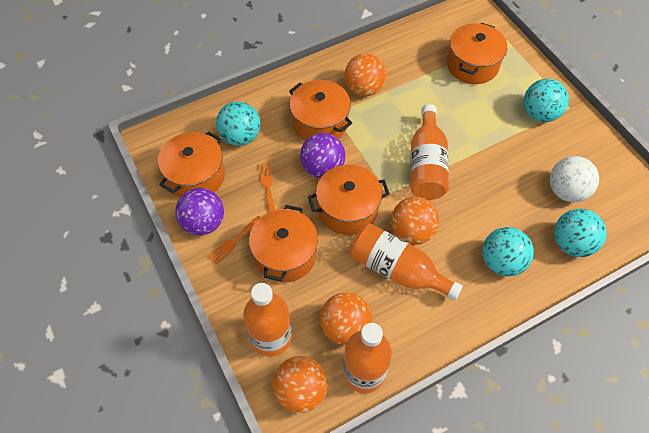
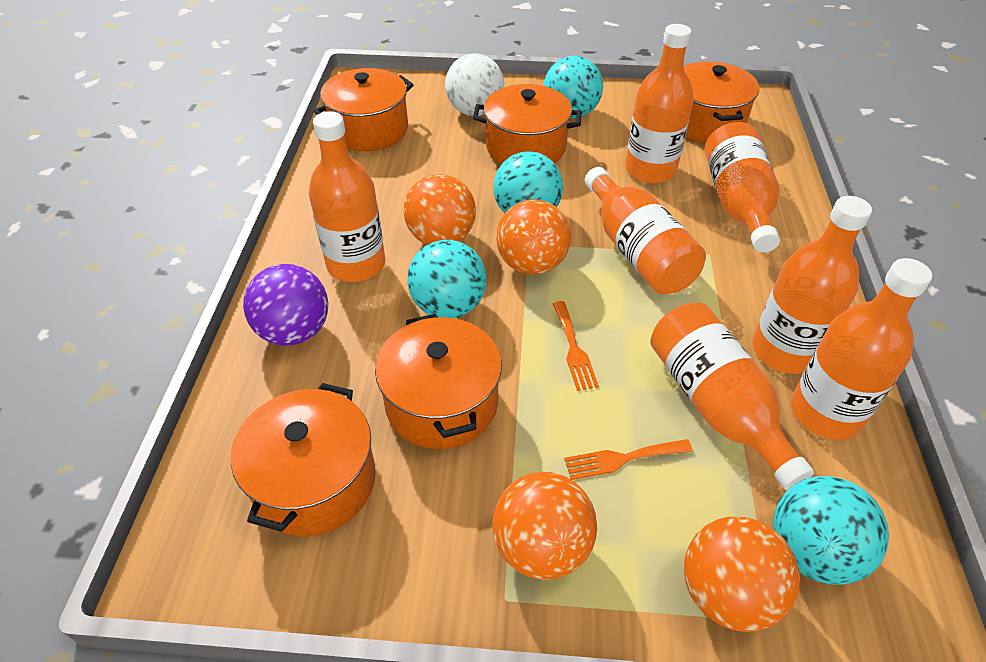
orange bottle: 4 -> 7
purple ball: 2 -> 1

